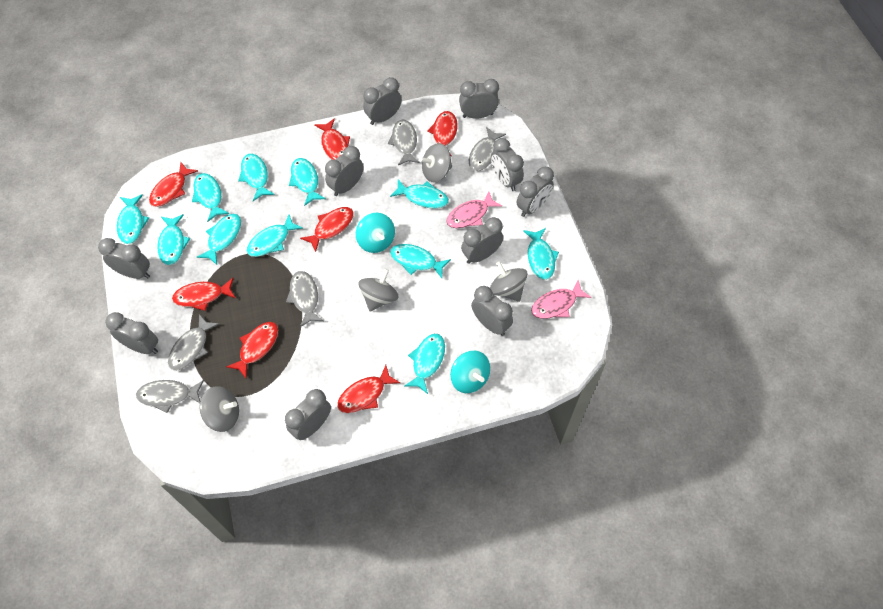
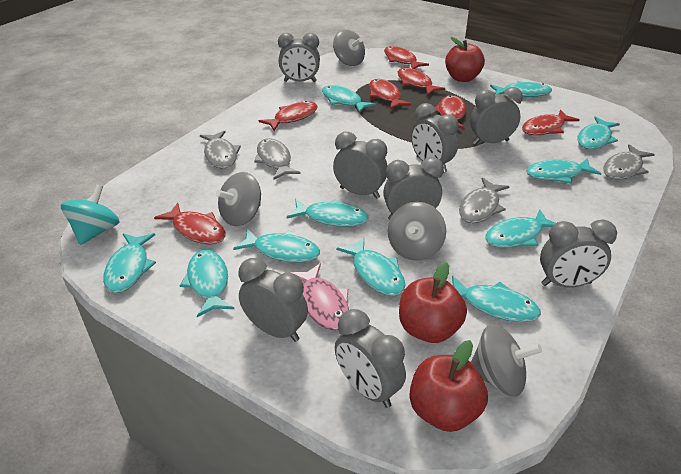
grey clock: 10 -> 8
grey fish: 5 -> 4
pink fish: 2 -> 1
red apple: 0 -> 3
turquoise spinning top: 2 -> 1

